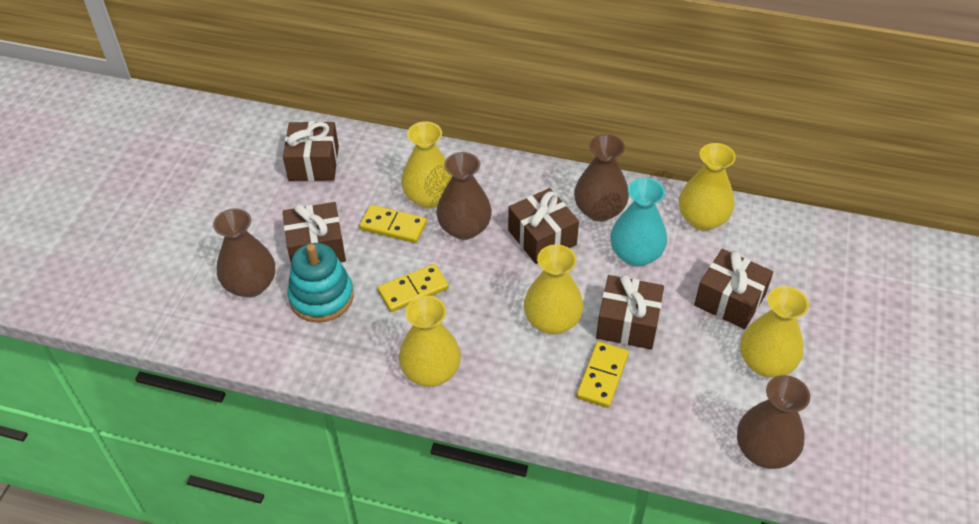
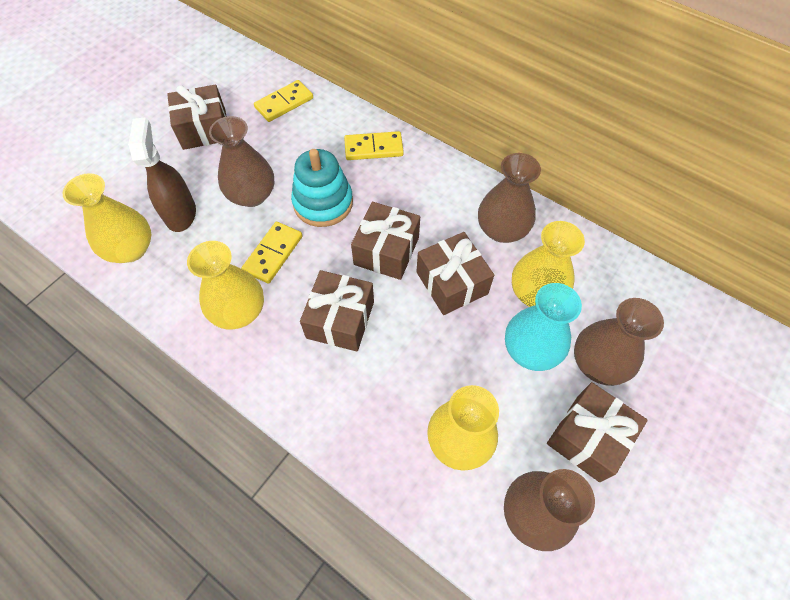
brown spray bottle: 0 -> 1
yellow vase: 5 -> 4

